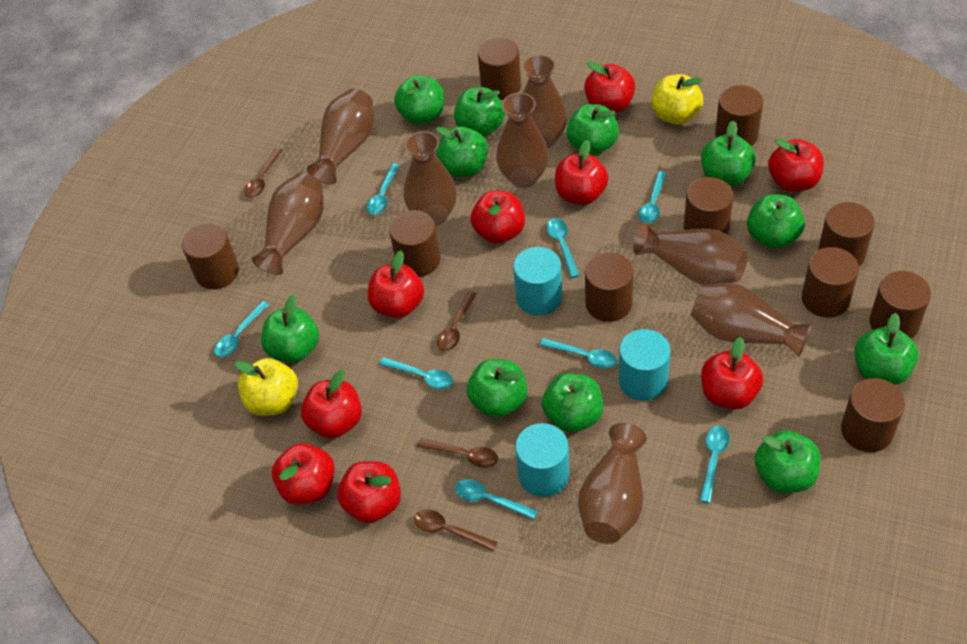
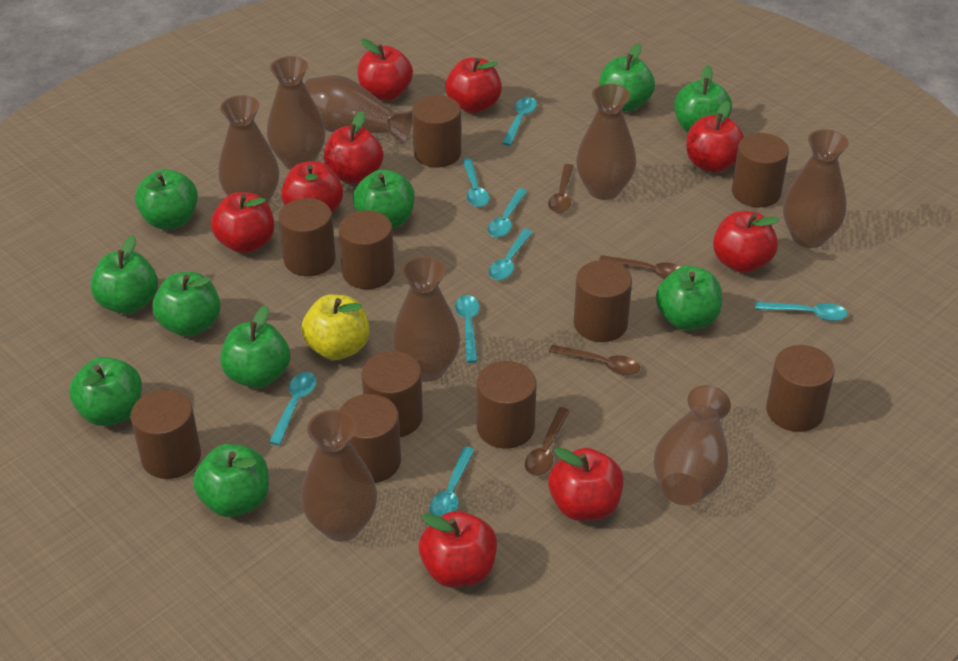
green apple: 11 -> 10
turquoise cylinder: 3 -> 0
yellow apple: 2 -> 1

